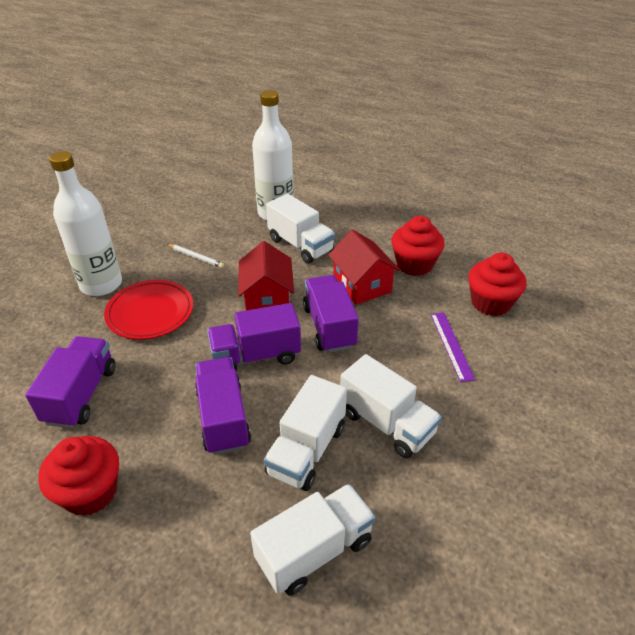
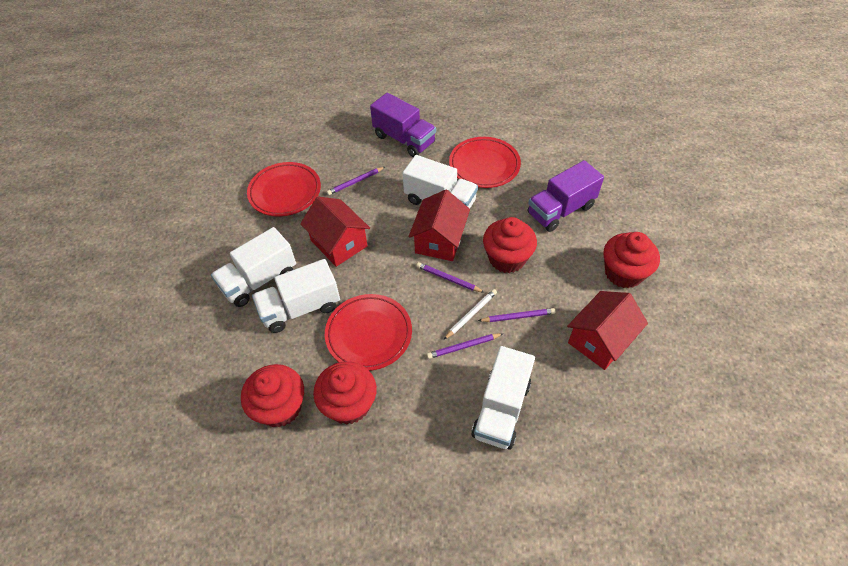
purple pencil: 0 -> 4
purple ruler: 1 -> 0
purple truck: 4 -> 2
red cupcake: 3 -> 4
red house: 2 -> 3
red plate: 1 -> 3
white bottle: 2 -> 0

